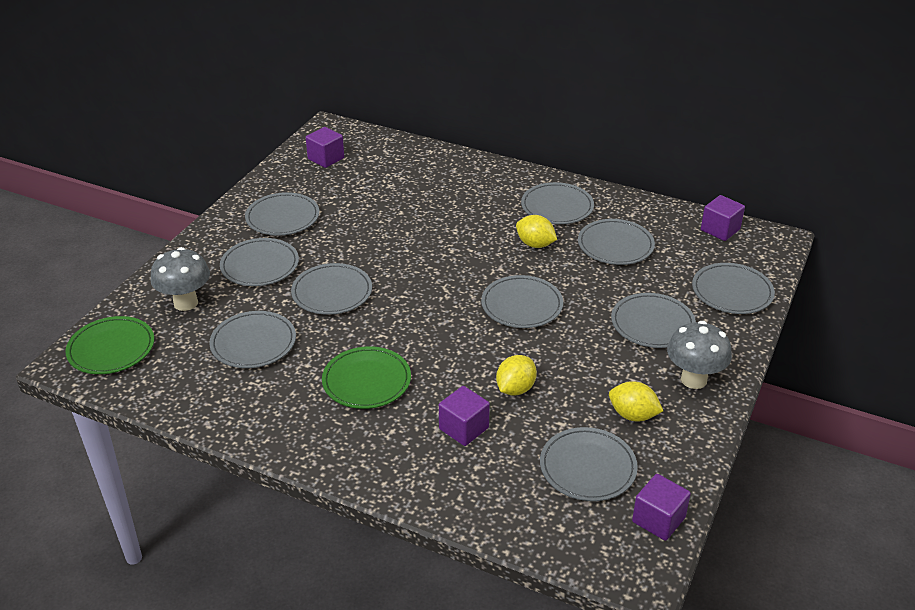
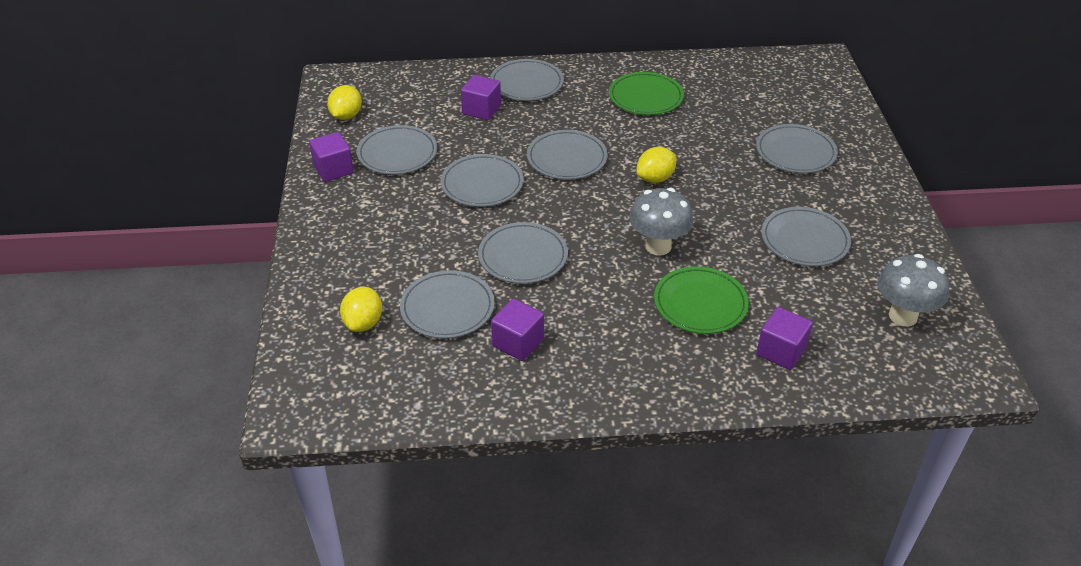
grey plate: 10 -> 8

